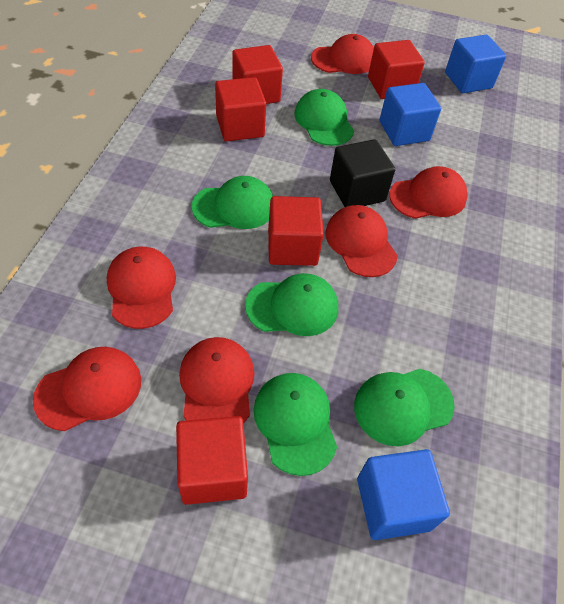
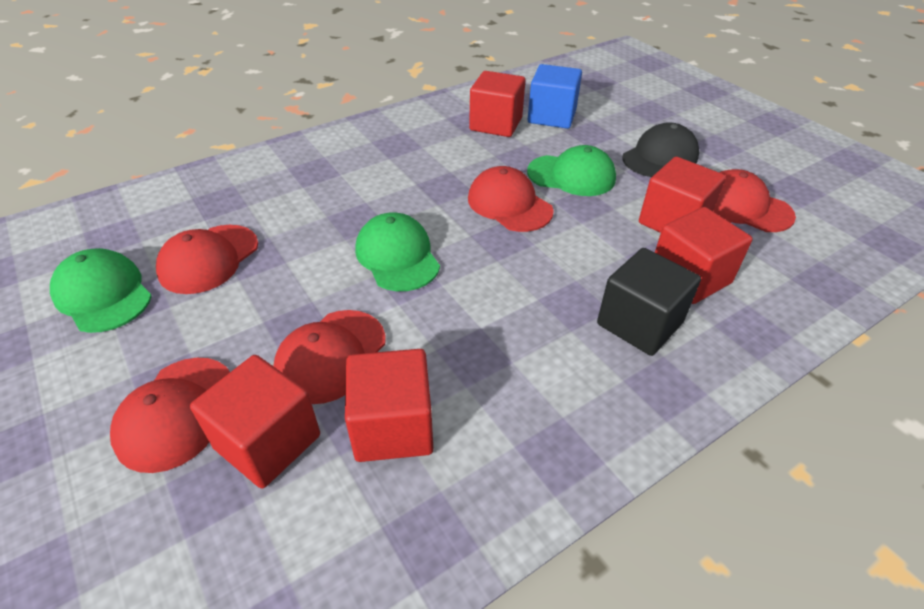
black cap: 0 -> 1
blue cube: 3 -> 1
green cap: 5 -> 3
red cap: 6 -> 5

